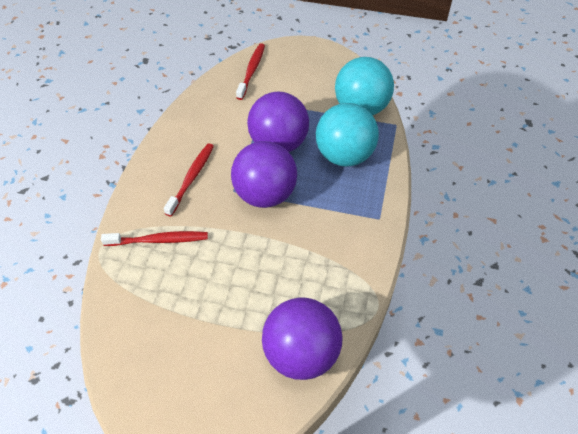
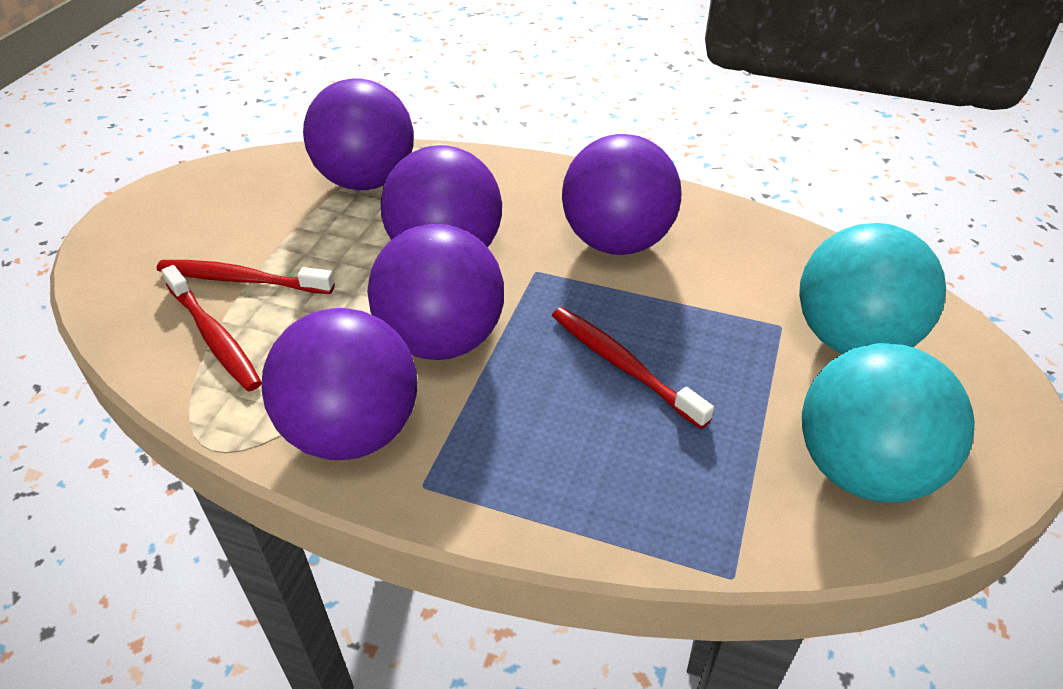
purple ball: 3 -> 5

